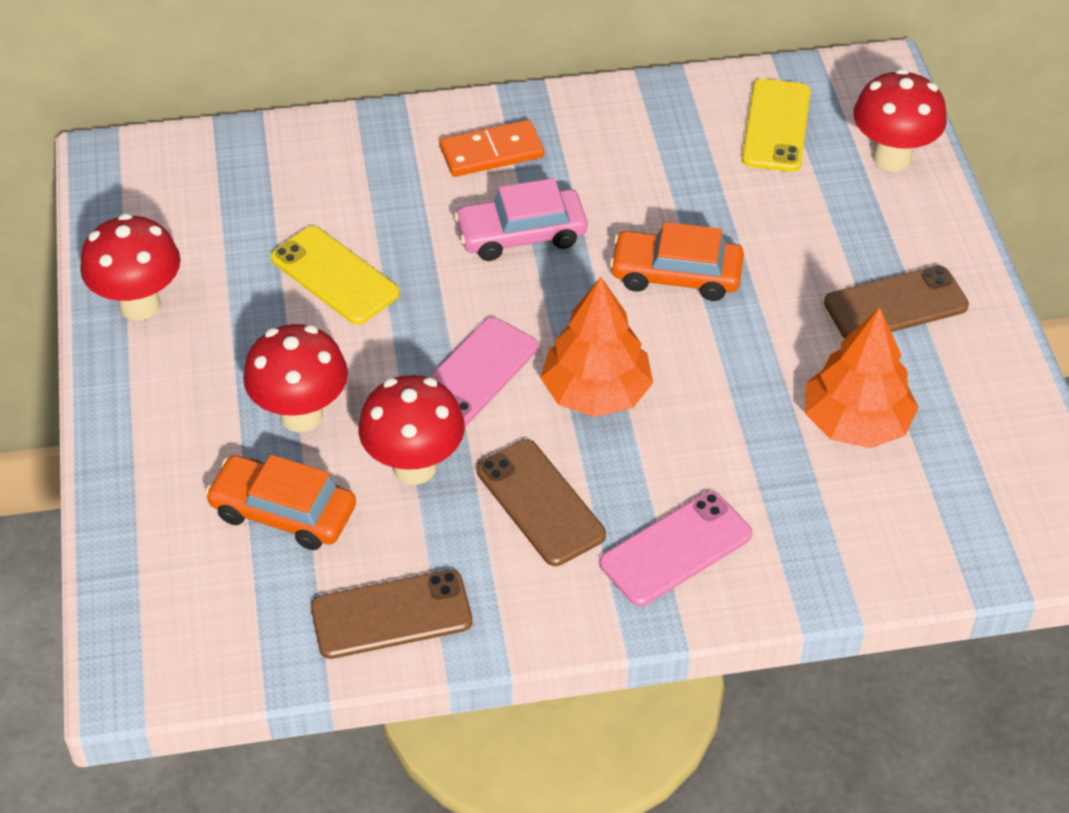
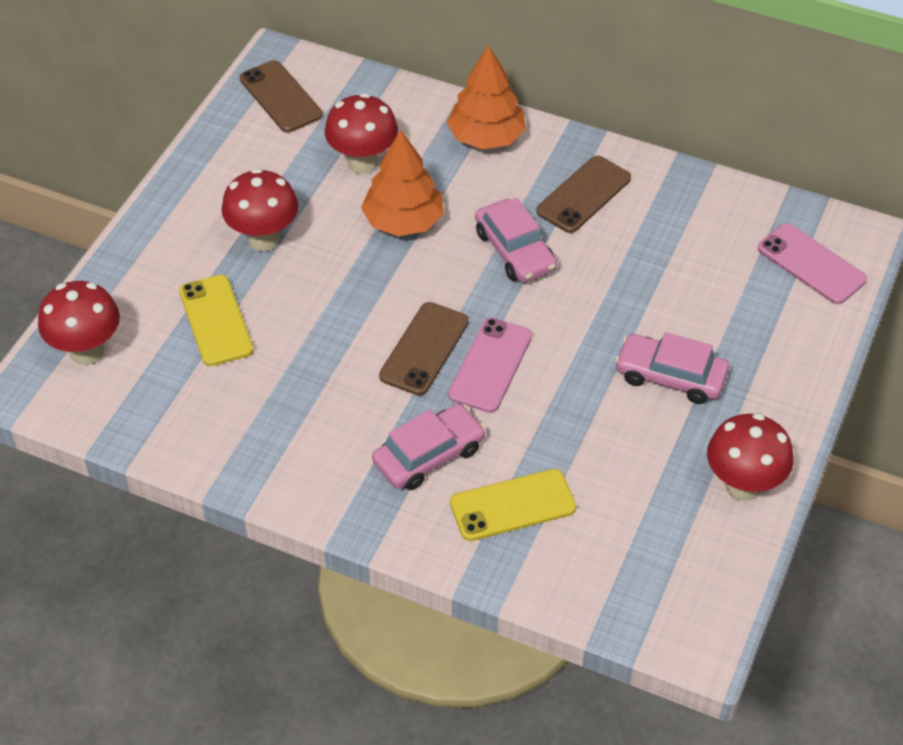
orange car: 2 -> 0
orange domino: 1 -> 0
pink car: 1 -> 3

